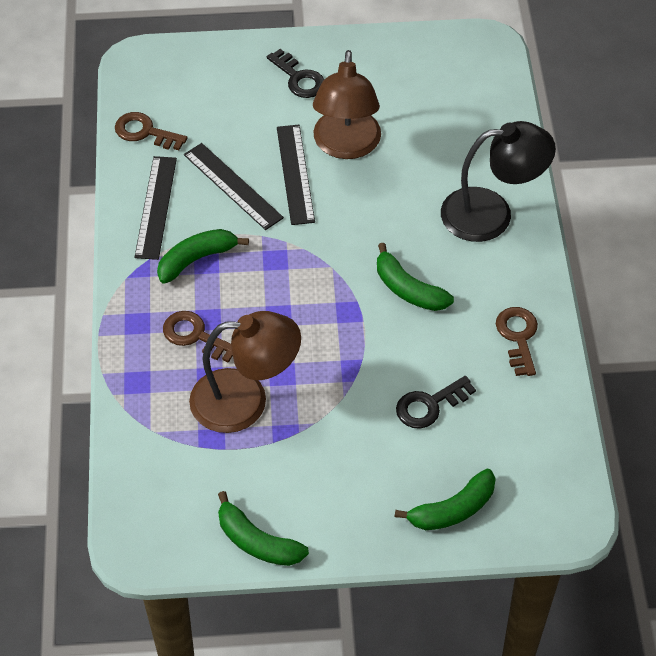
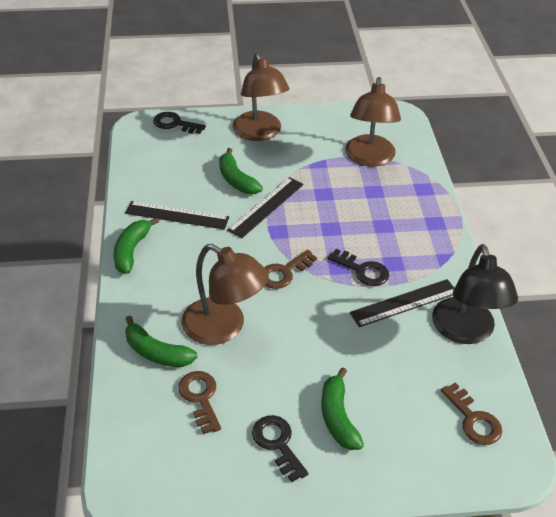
black key: 2 -> 3
brown lamp: 2 -> 3

